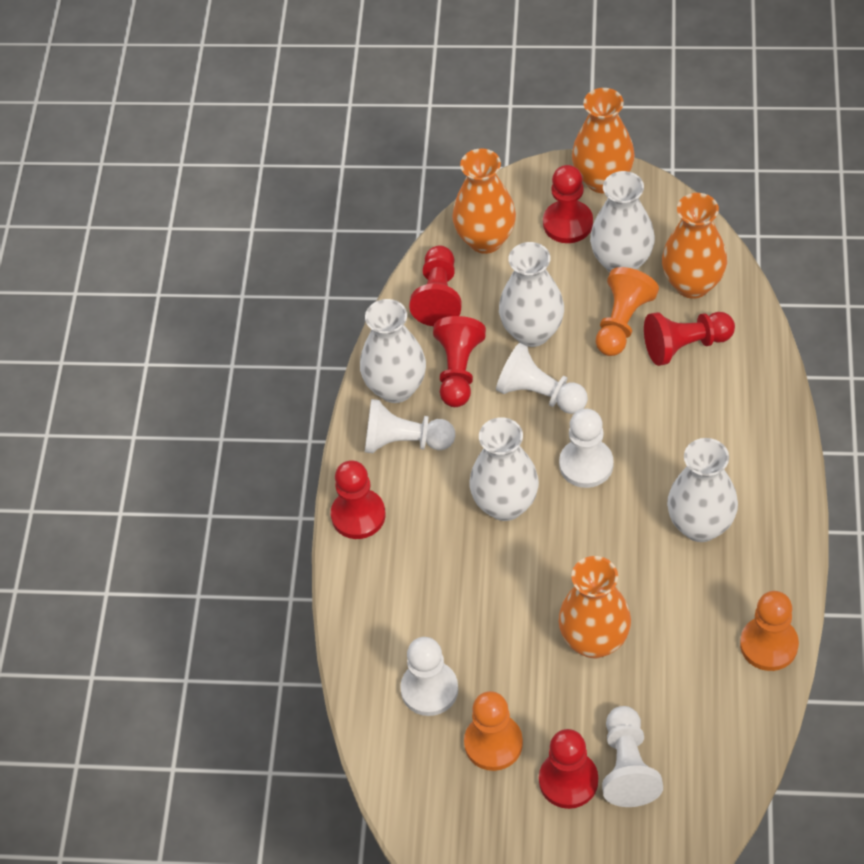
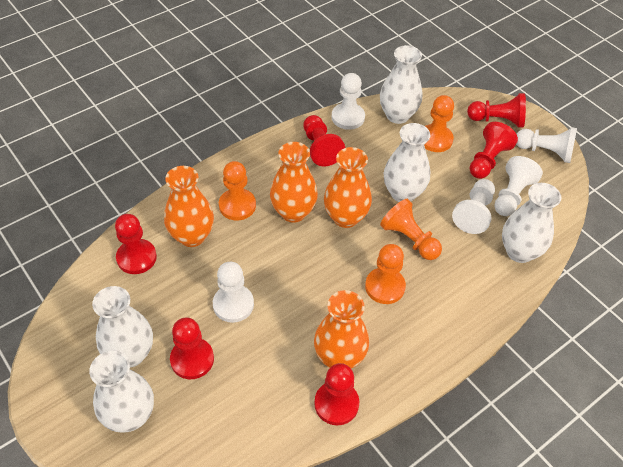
orange pawn: 3 -> 4

